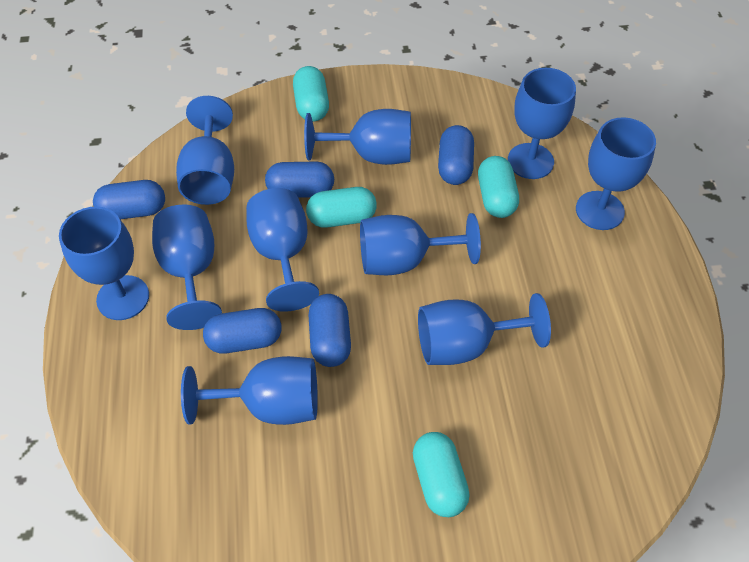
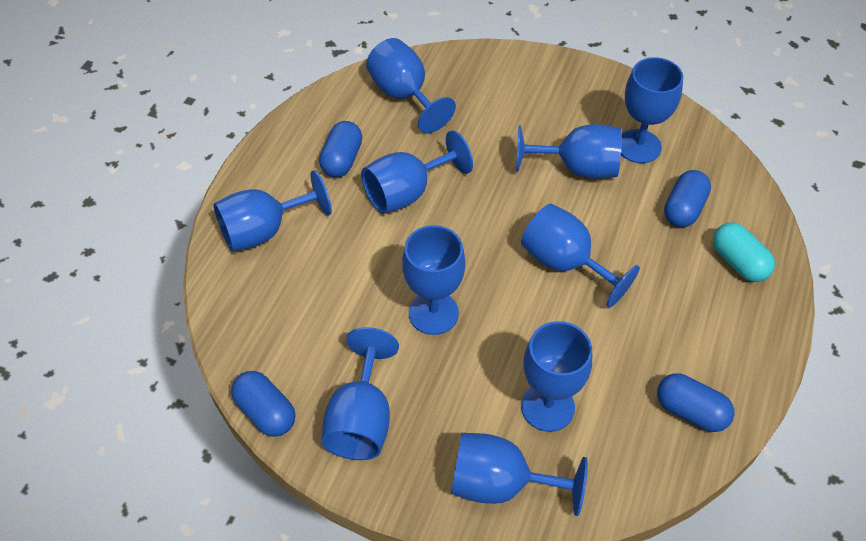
blue capsule: 5 -> 4
turquoise capsule: 4 -> 1

